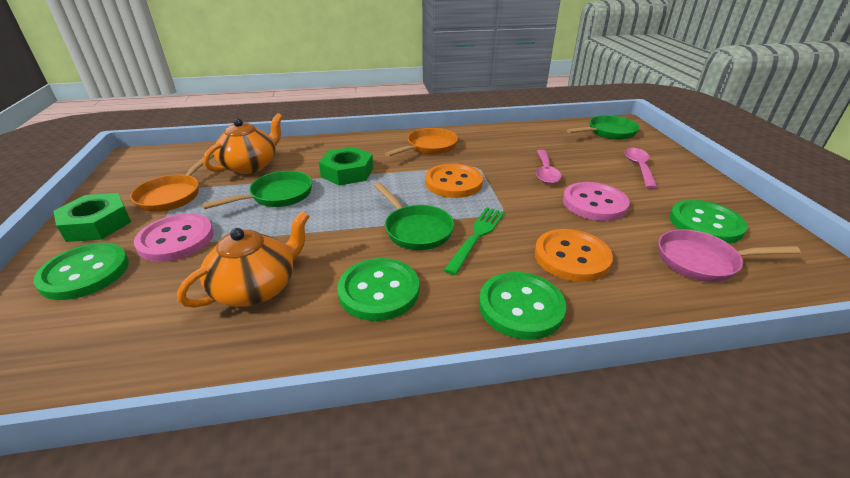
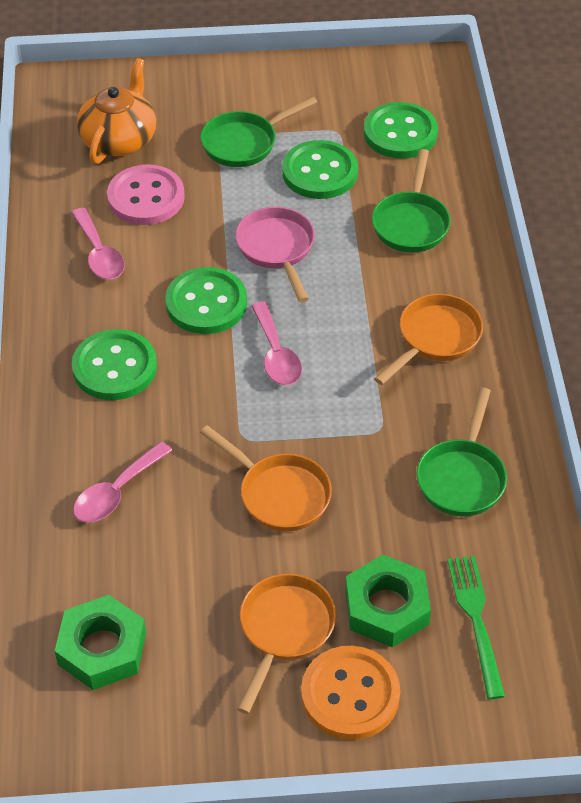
orange button: 2 -> 1
orange pan: 2 -> 3
orange teapot: 2 -> 1
pink button: 2 -> 1
pink spoon: 2 -> 3

